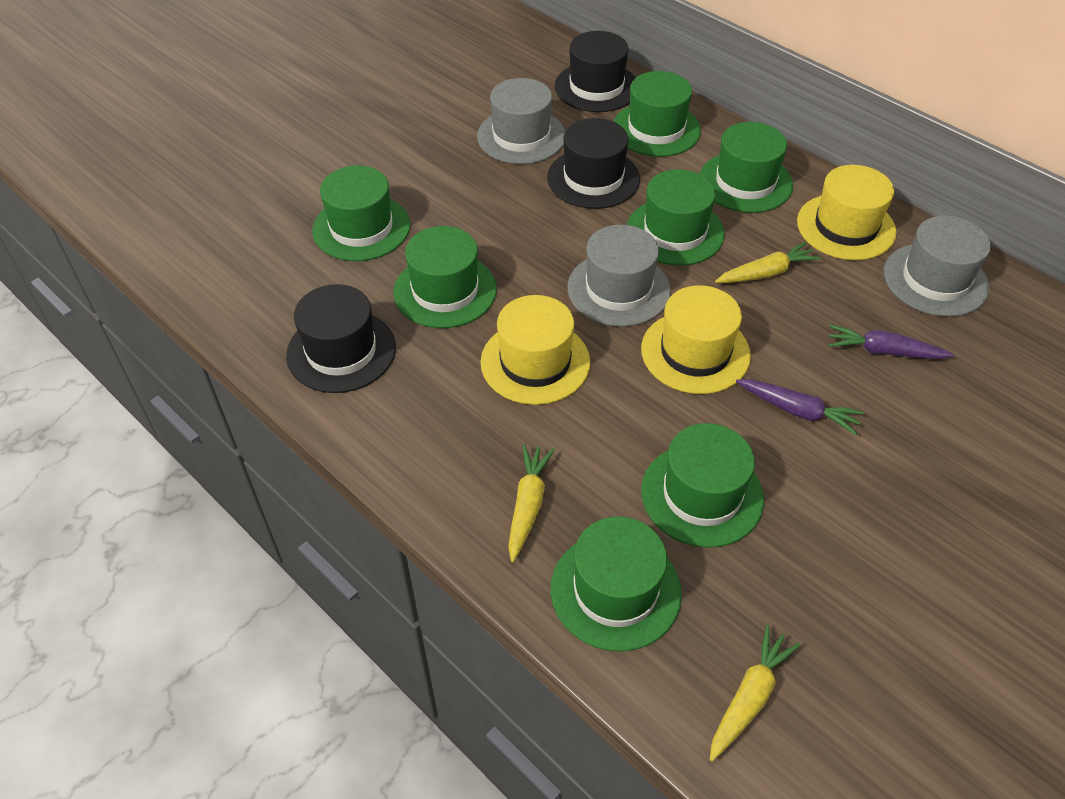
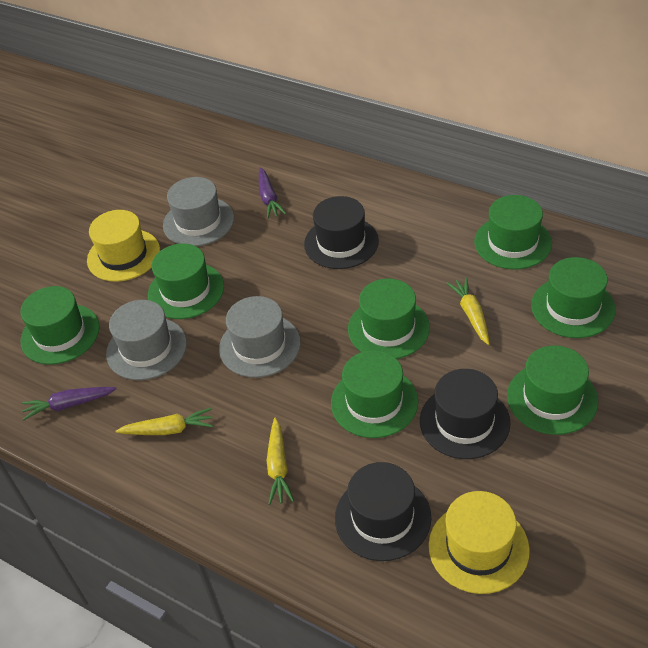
yellow hat: 3 -> 2

